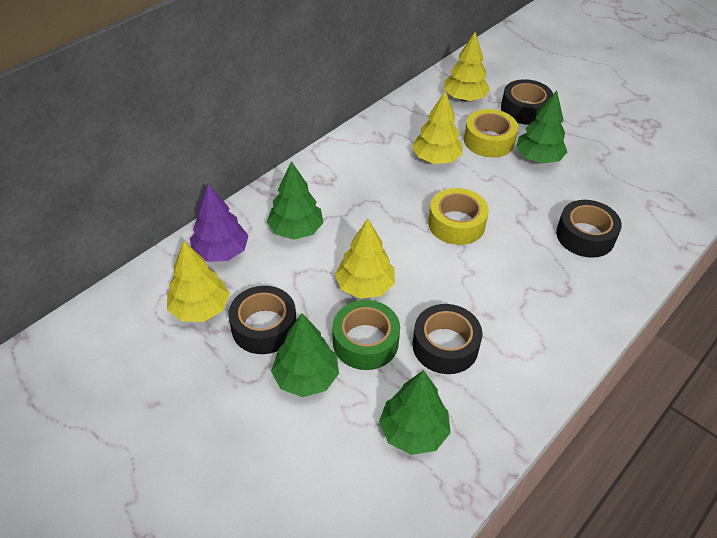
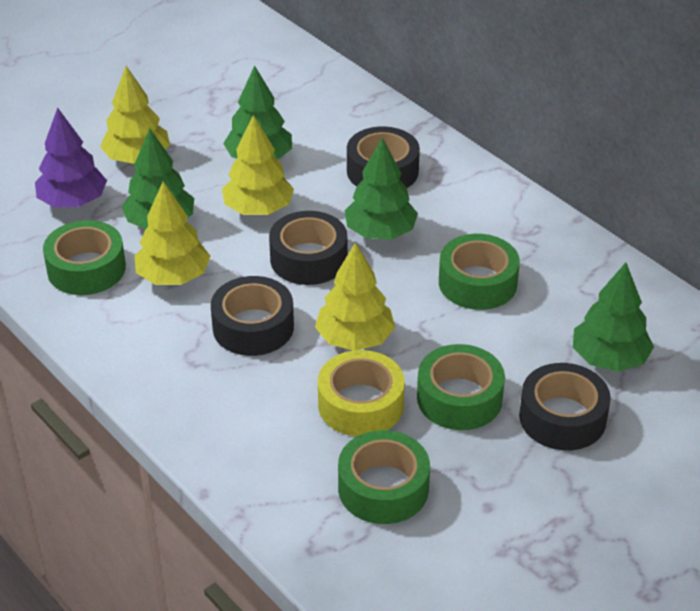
green tape: 1 -> 4
yellow tape: 2 -> 1

